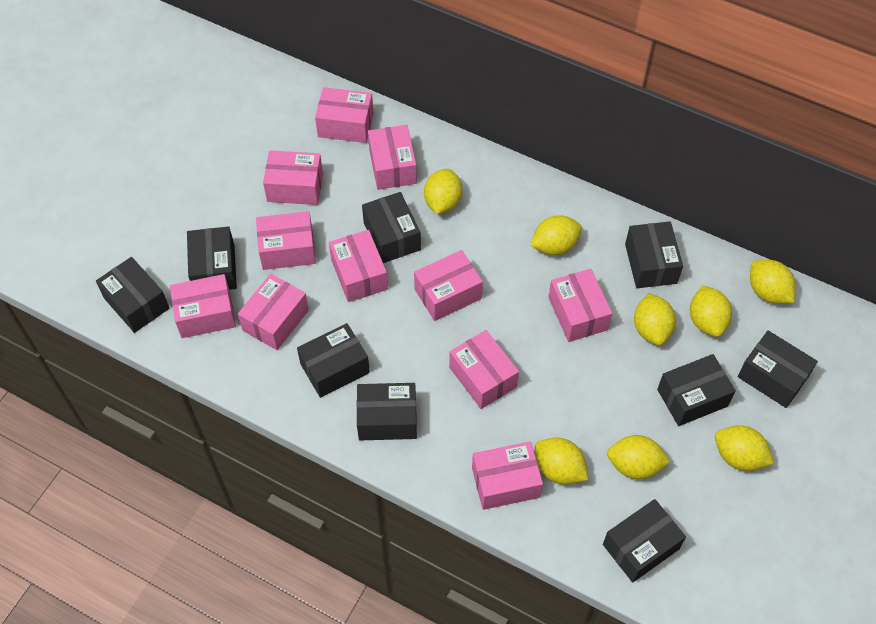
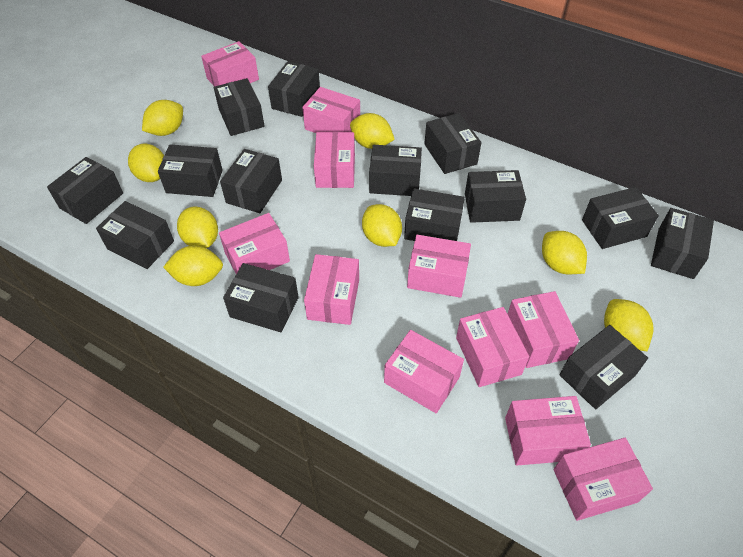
black box: 9 -> 14

